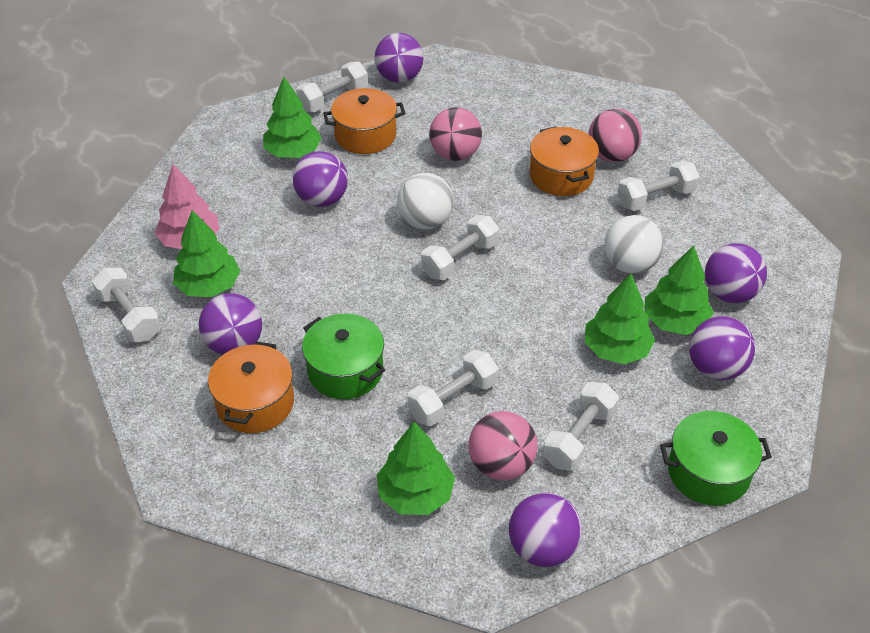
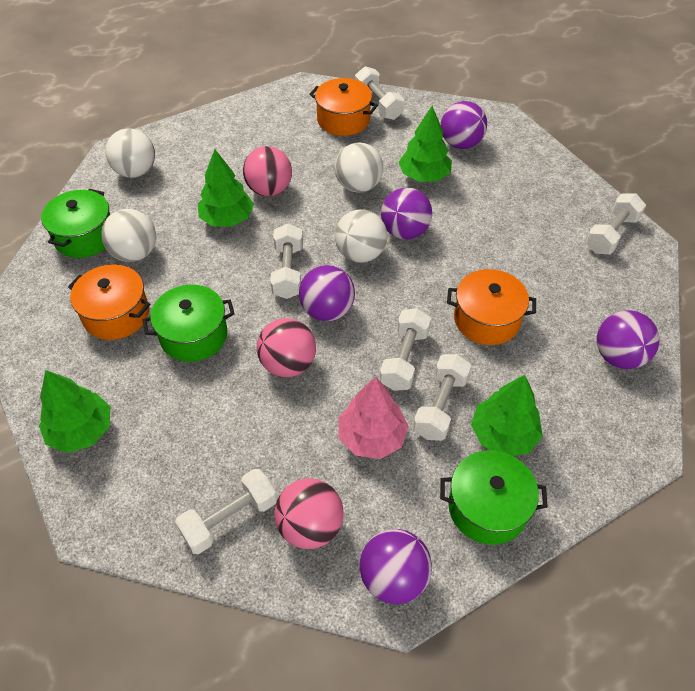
green pot: 2 -> 3
green tree: 5 -> 4
purple ball: 6 -> 5
white ball: 2 -> 4

